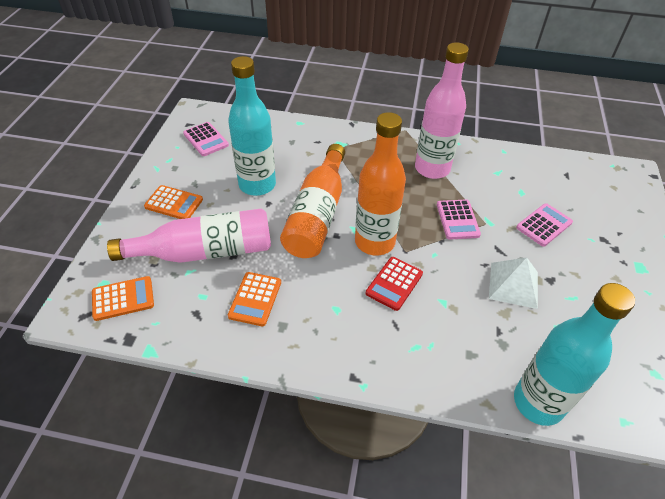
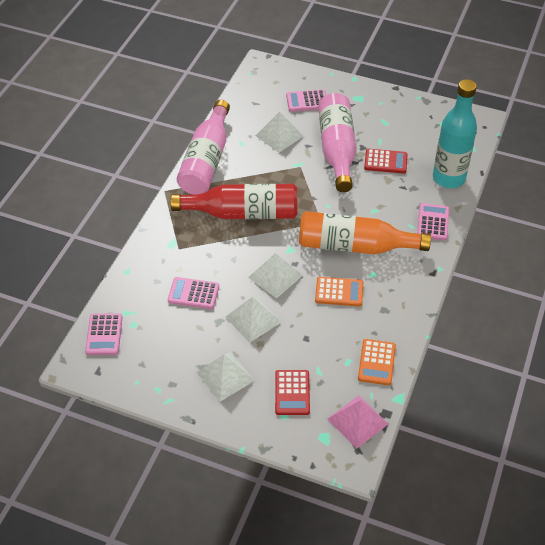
orange bottle: 2 -> 1
orange calculator: 3 -> 2
pink calculator: 3 -> 4
pink pyramid: 0 -> 1
red bottle: 0 -> 1
red calculator: 1 -> 2
turquoise bottle: 2 -> 1
white pyramid: 1 -> 4

